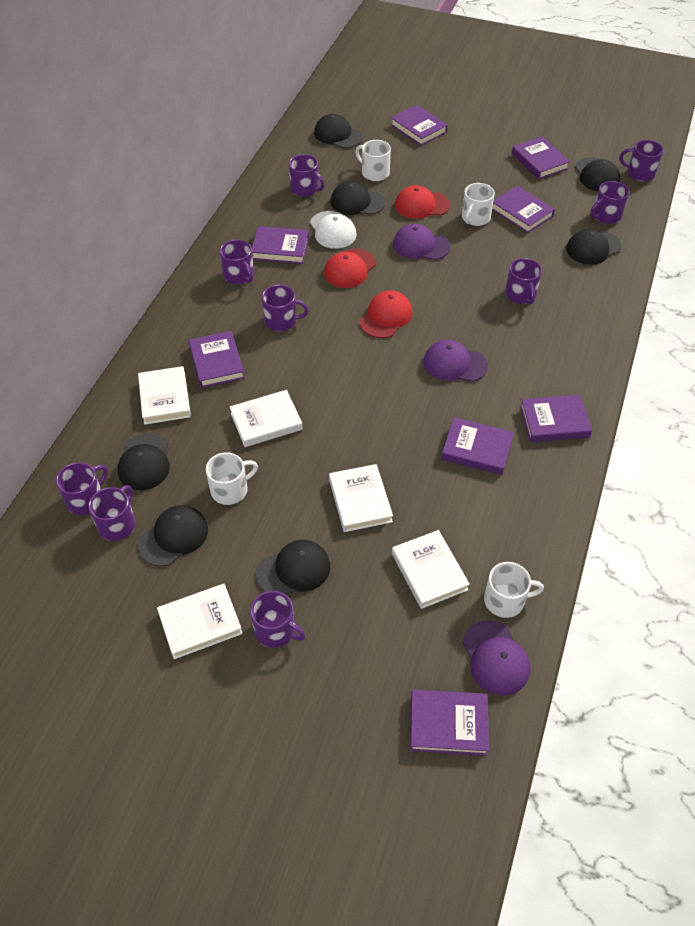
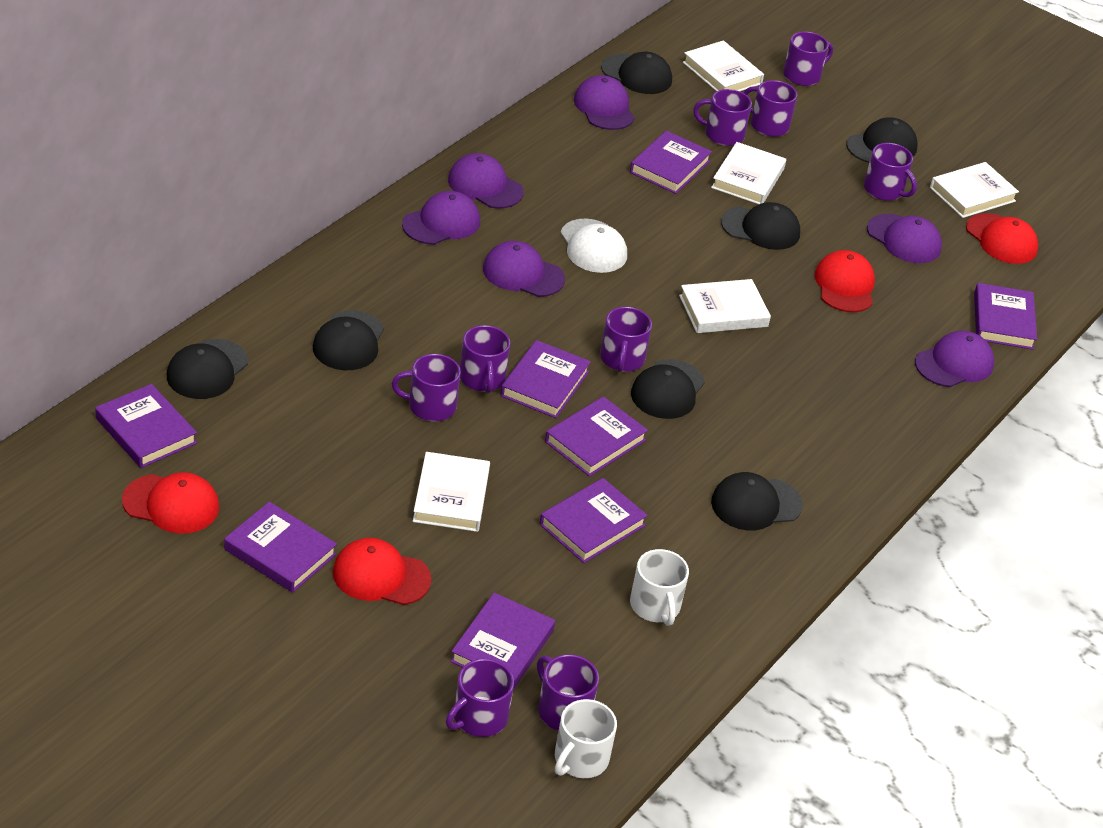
purple cap: 3 -> 6
red cap: 3 -> 4
white mug: 4 -> 2

